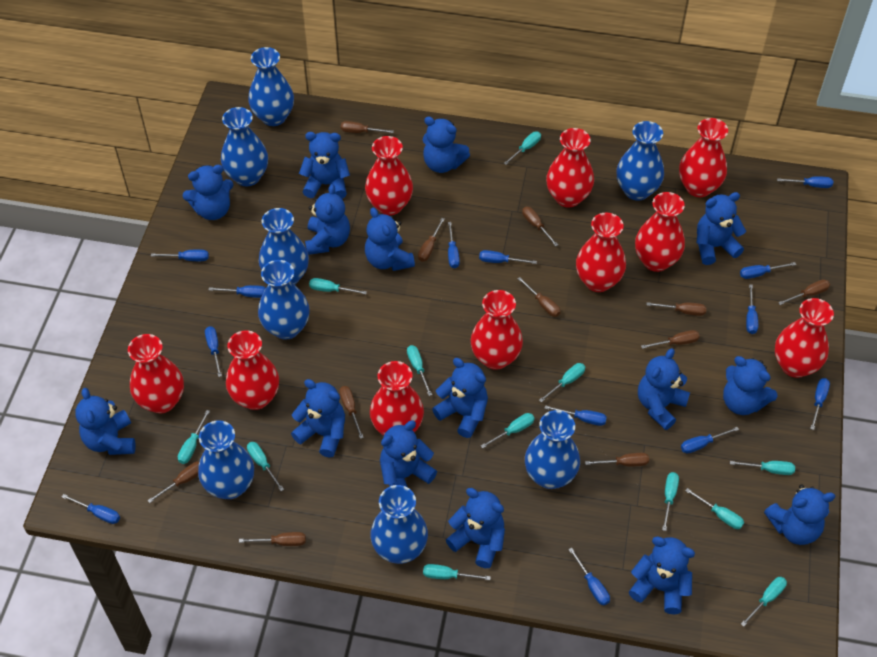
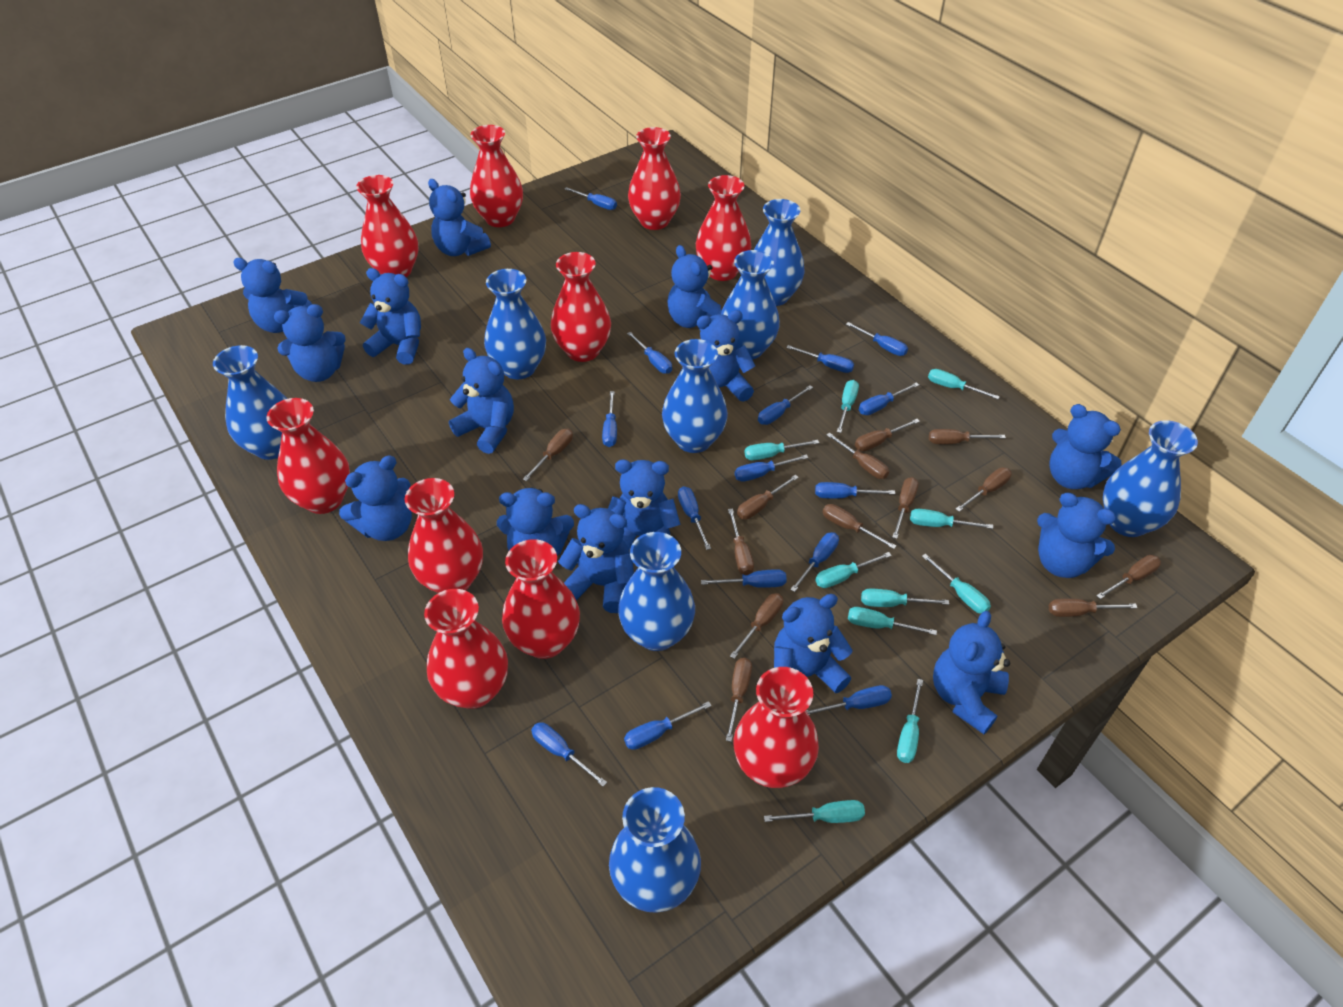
blue screwdriver: 13 -> 15
brown screwdriver: 11 -> 13
turquoise screwdriver: 12 -> 10

